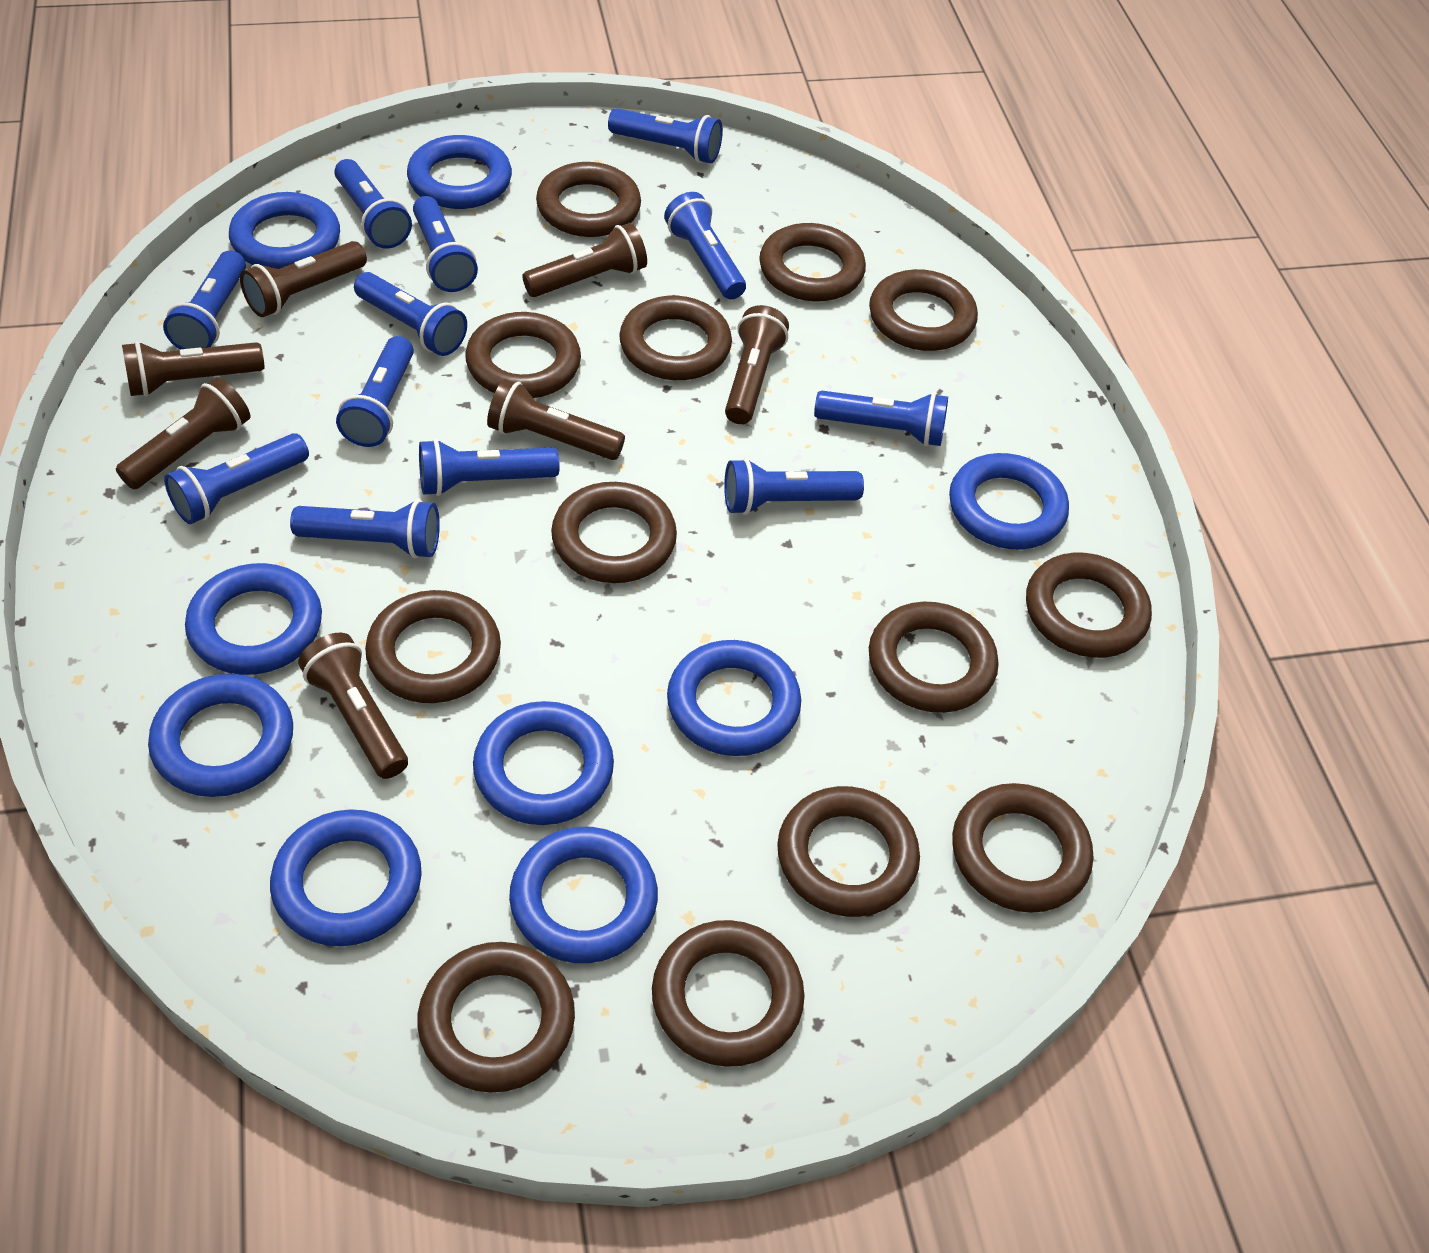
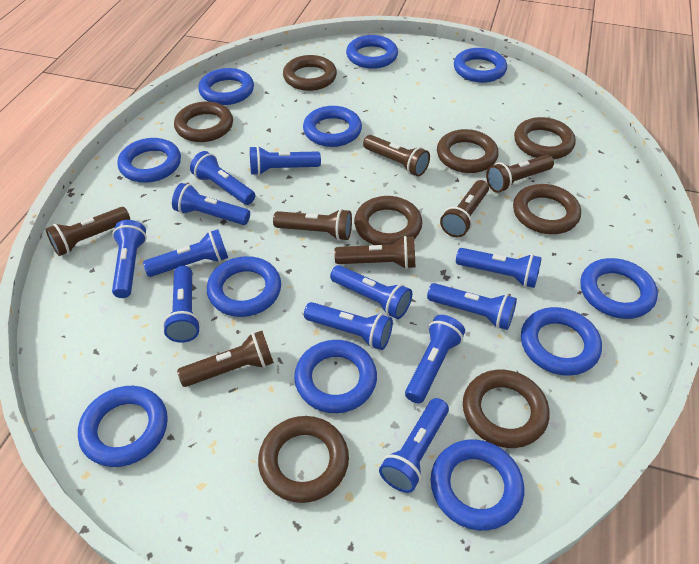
blue ring: 9 -> 11
brown ring: 13 -> 8

